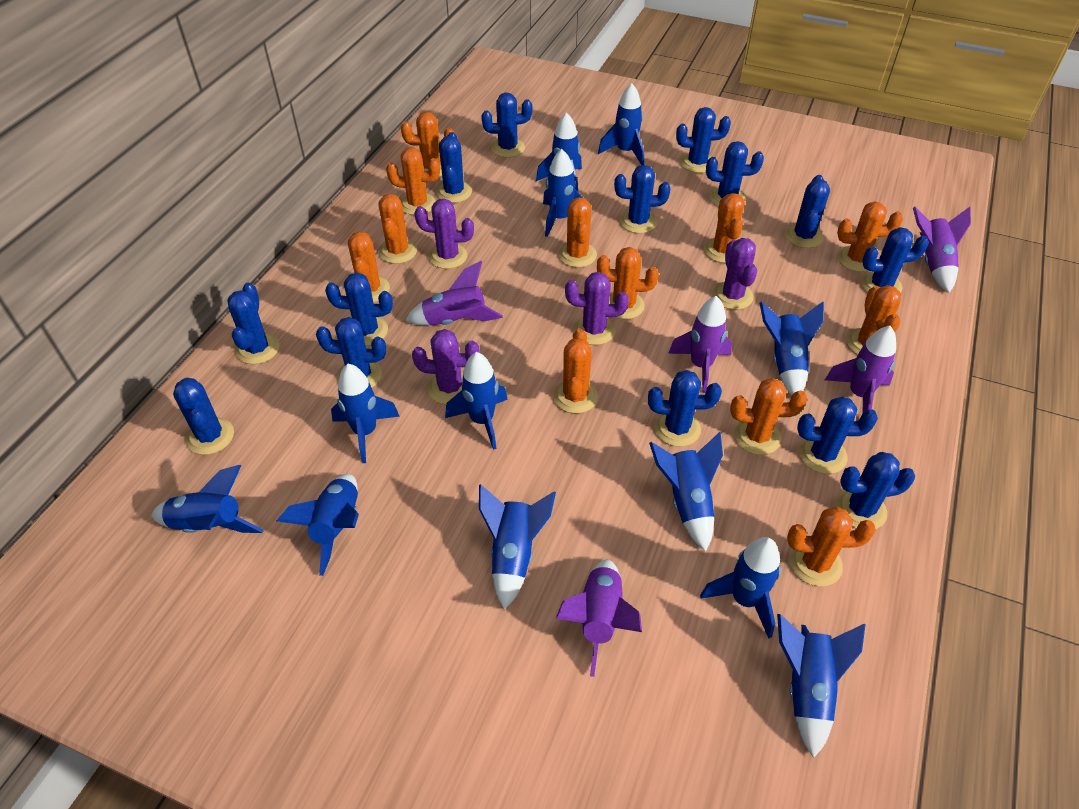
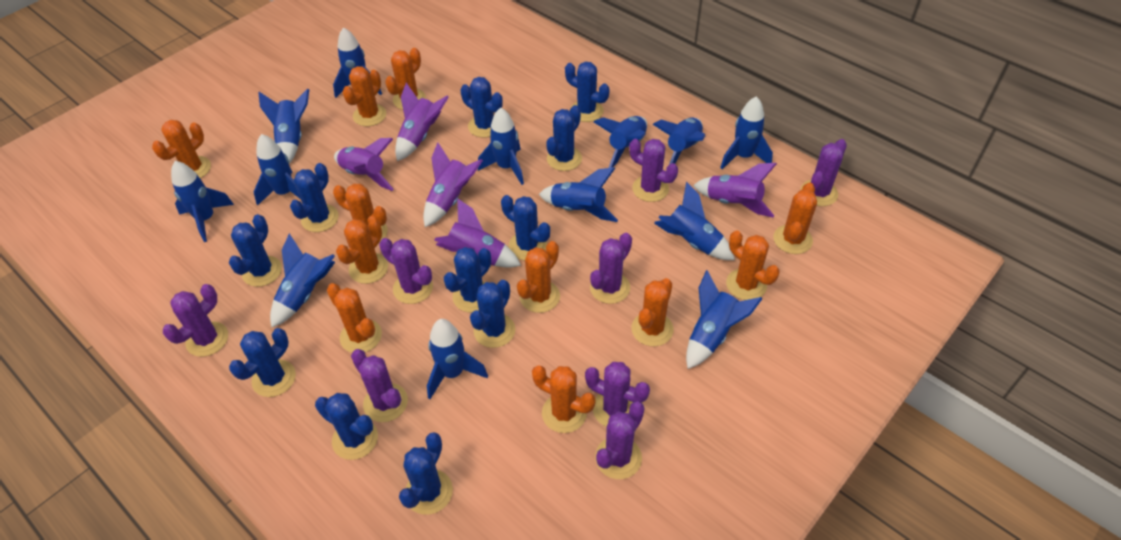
blue cactus: 14 -> 11
blue rocket: 12 -> 13
orange cactus: 12 -> 11
purple cactus: 4 -> 8

